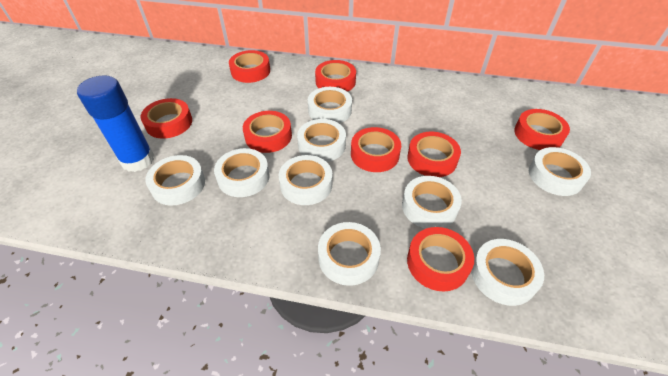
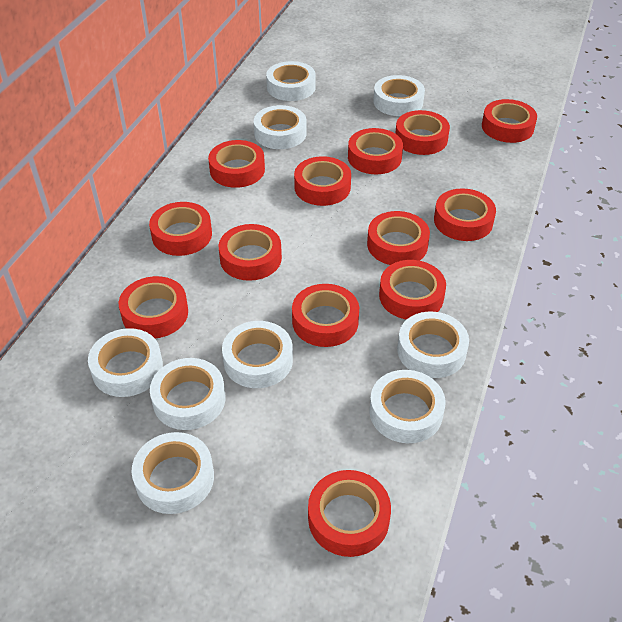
blue glue stick: 1 -> 0
red tape: 8 -> 13

